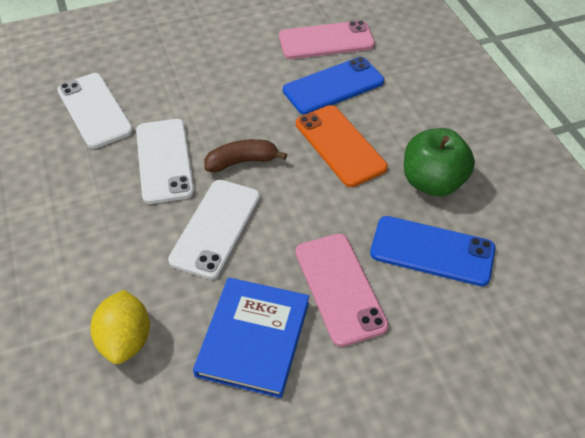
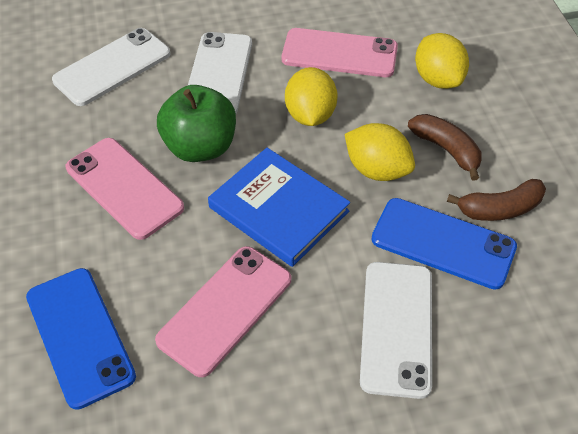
brown banana: 1 -> 2
orange phone: 1 -> 0
pink phone: 2 -> 3
yellow lemon: 1 -> 3

